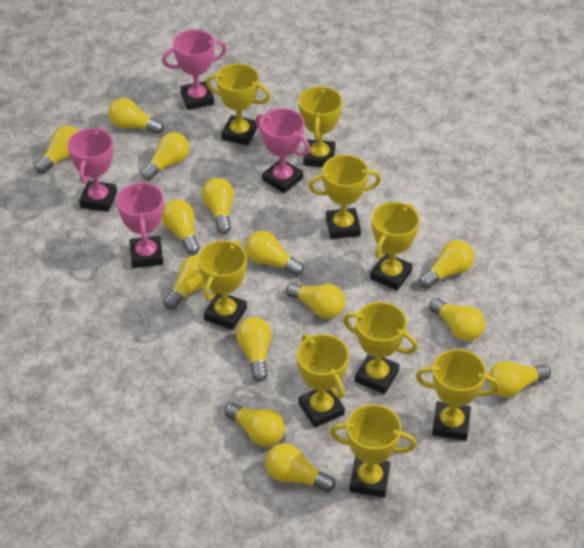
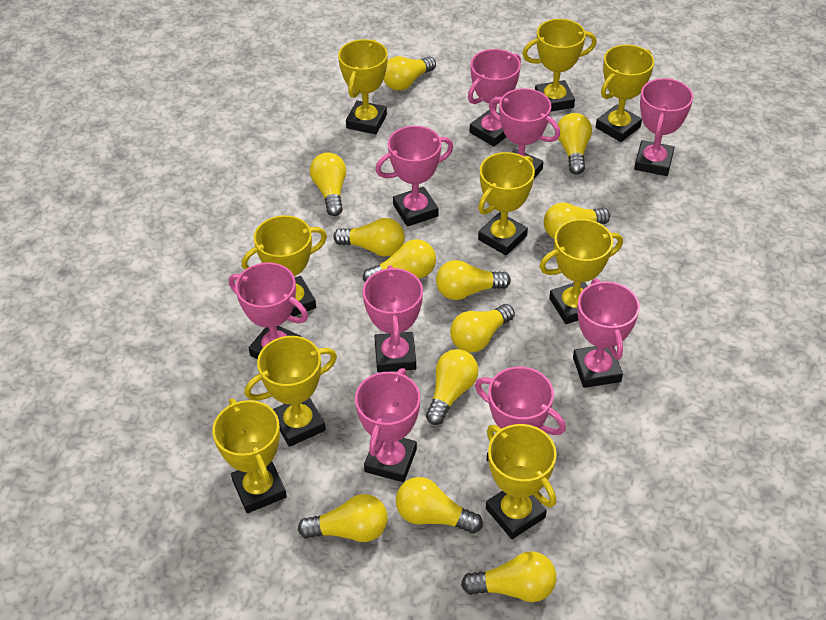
pink trophy: 4 -> 9
yellow light bulb: 14 -> 12

